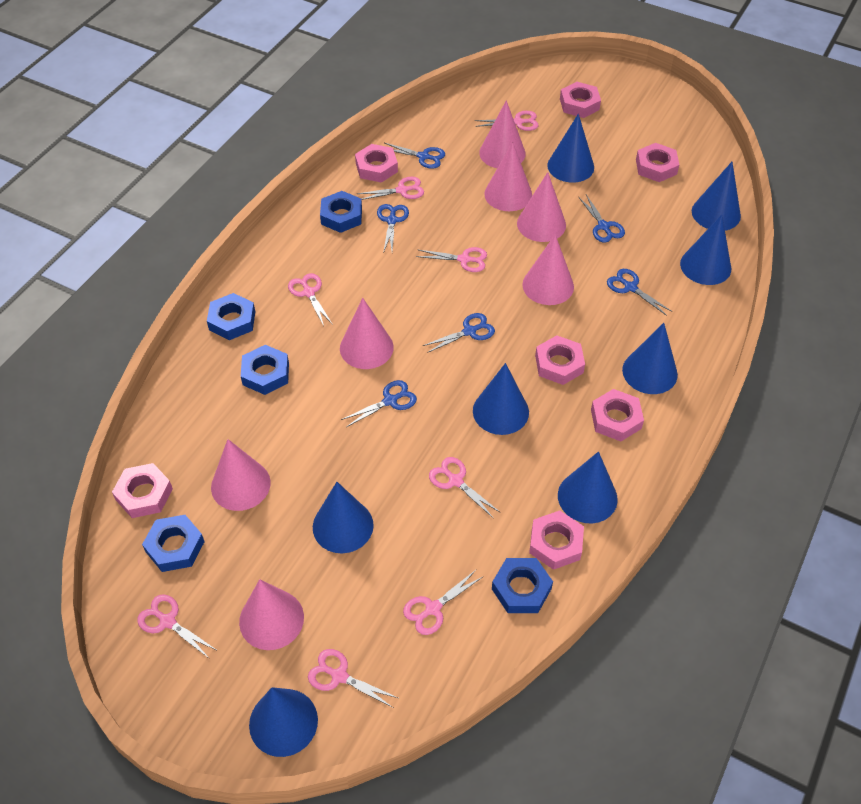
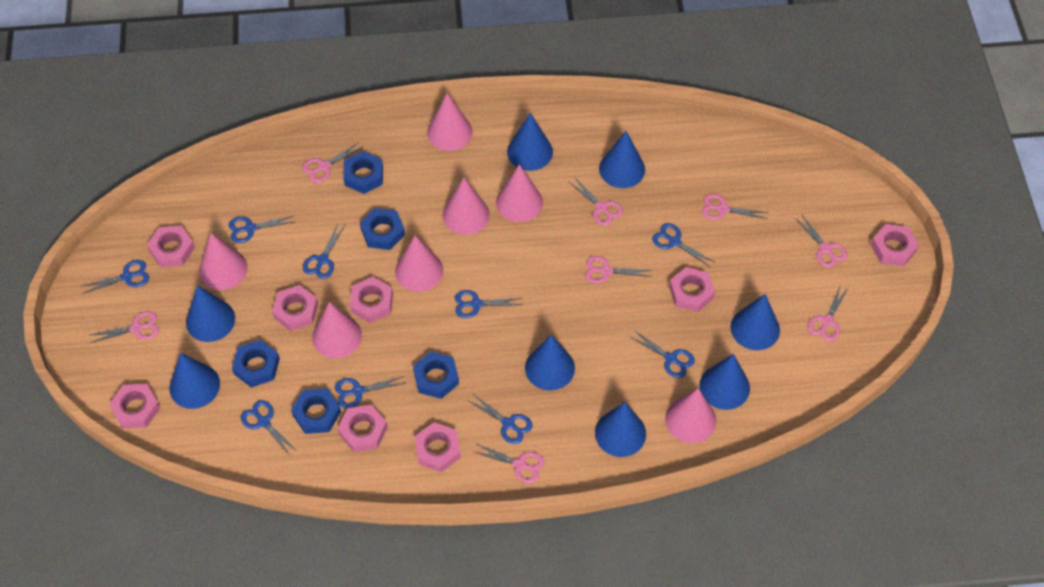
blue scissors: 6 -> 9
pink nut: 7 -> 8

